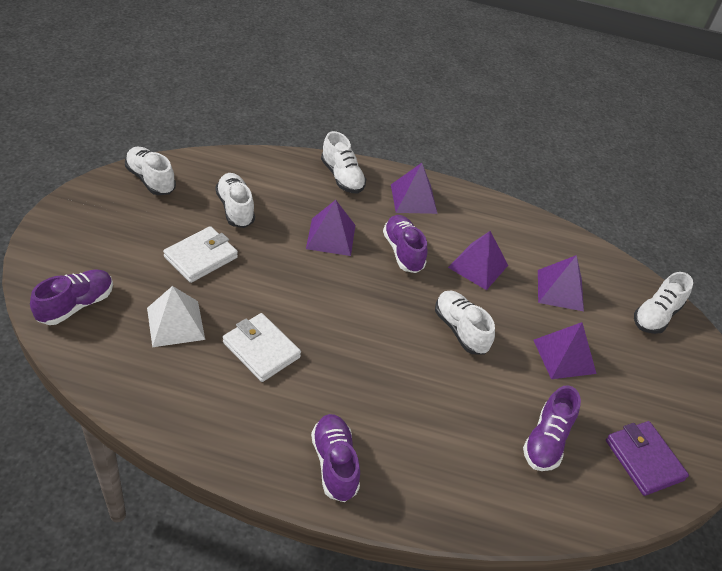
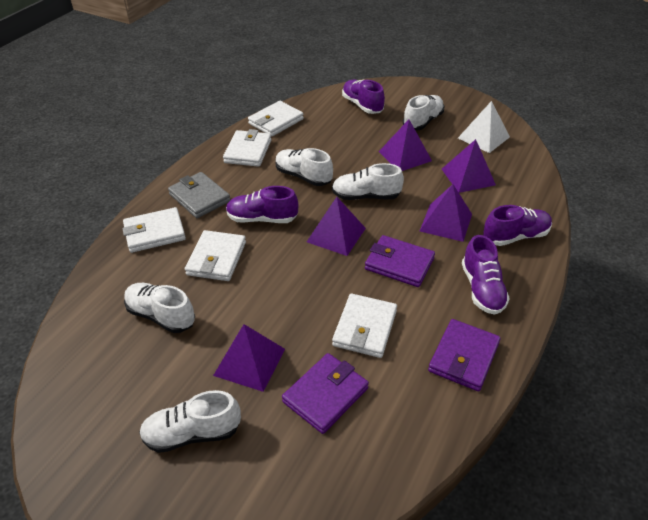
grey wallet: 0 -> 1
purple wallet: 1 -> 3
white wallet: 2 -> 5

